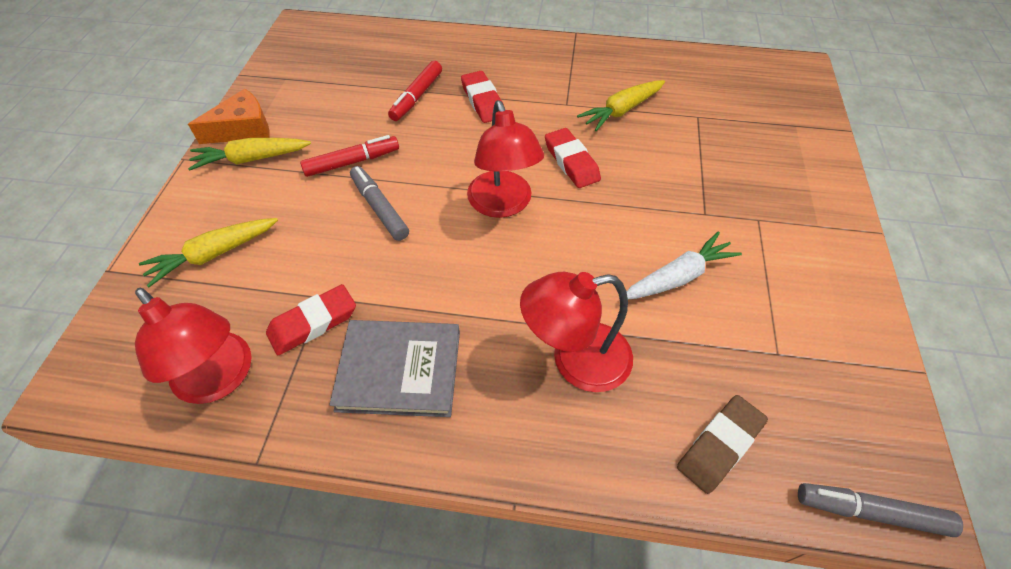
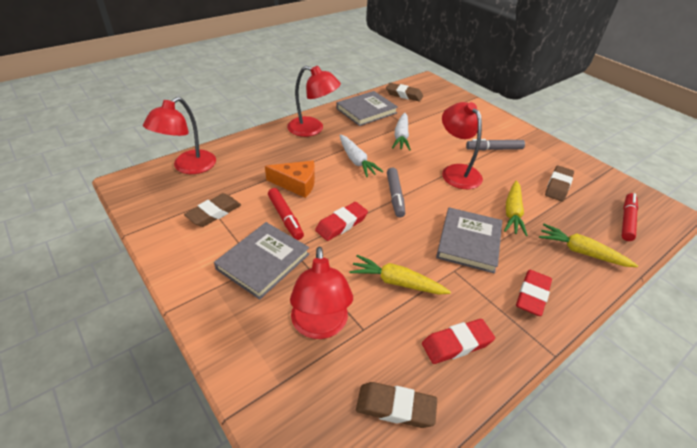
brown eraser: 1 -> 4
grey book: 1 -> 3
red lamp: 3 -> 4
white carrot: 1 -> 2

